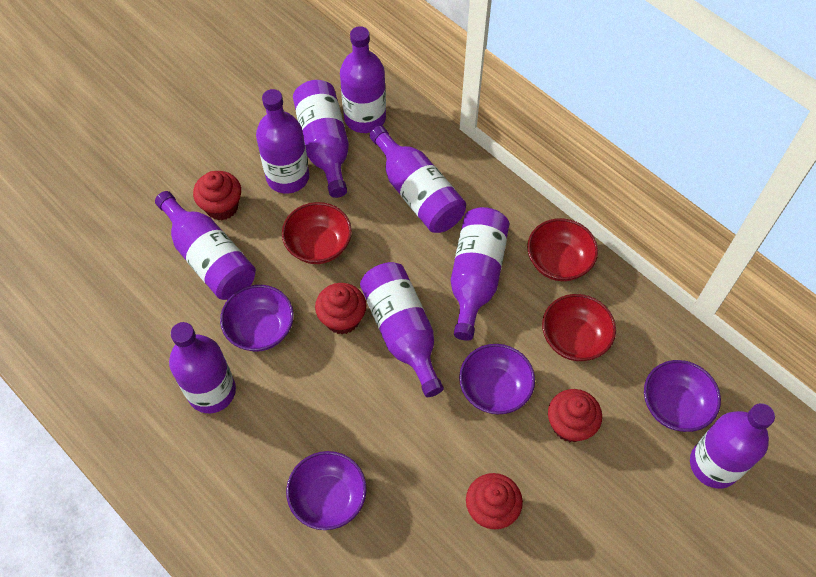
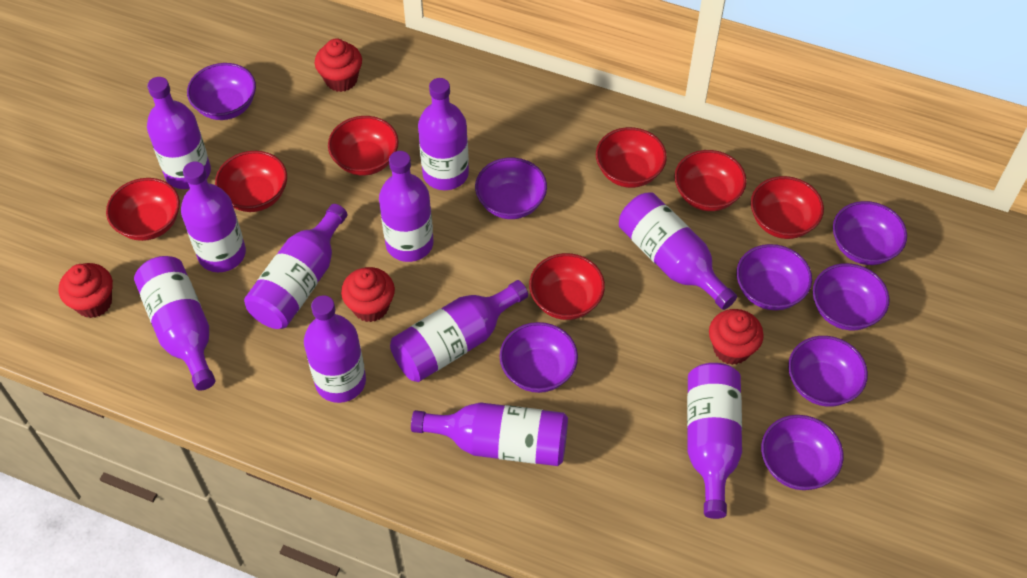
purple bottle: 9 -> 11
purple bowl: 4 -> 8
red bowl: 3 -> 7

